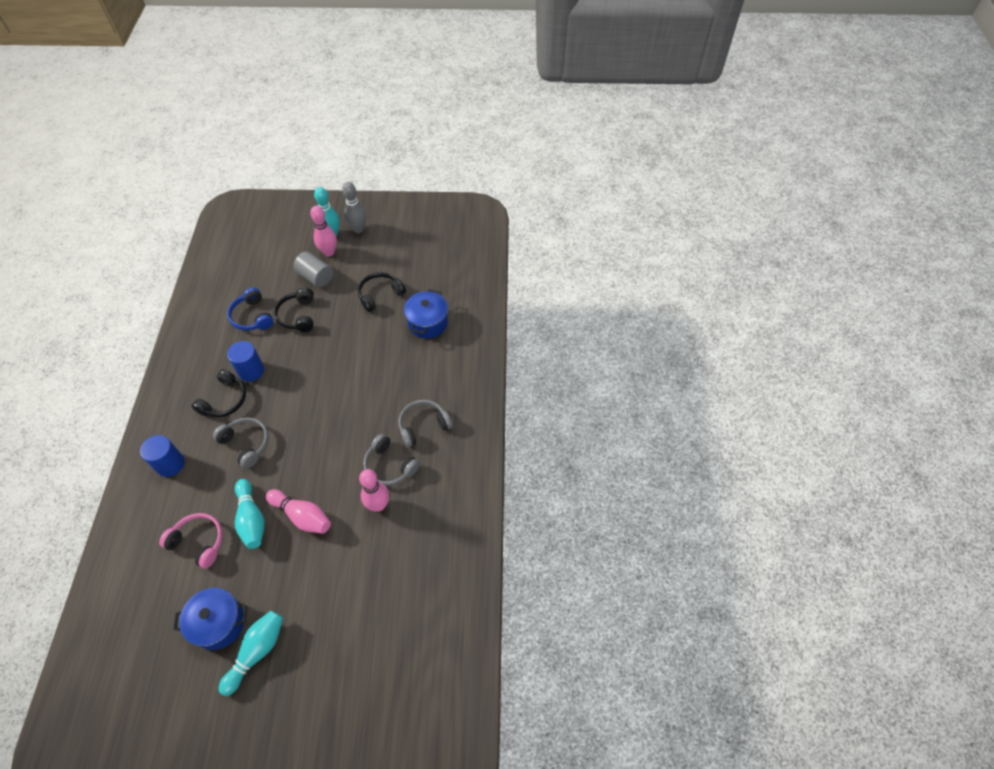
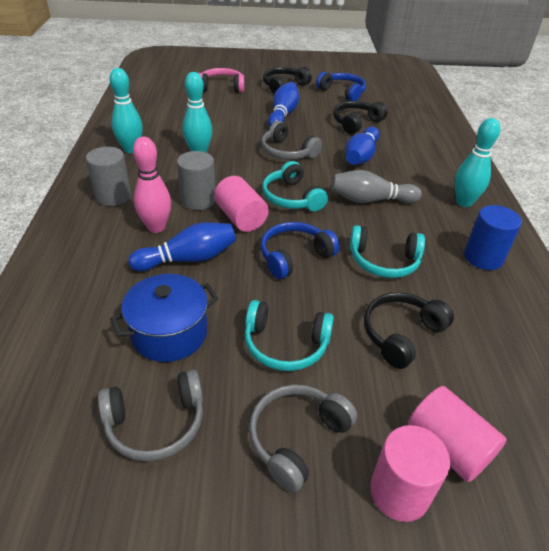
blue bowling pin: 0 -> 3
blue cylinder: 2 -> 1
blue headphones: 1 -> 2
blue pot: 2 -> 1
grey cylinder: 1 -> 2
pink bowling pin: 3 -> 1
pink cylinder: 0 -> 3
turquoise headphones: 0 -> 3

